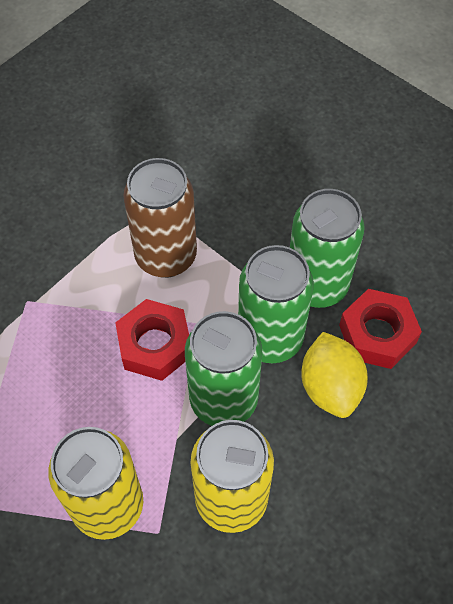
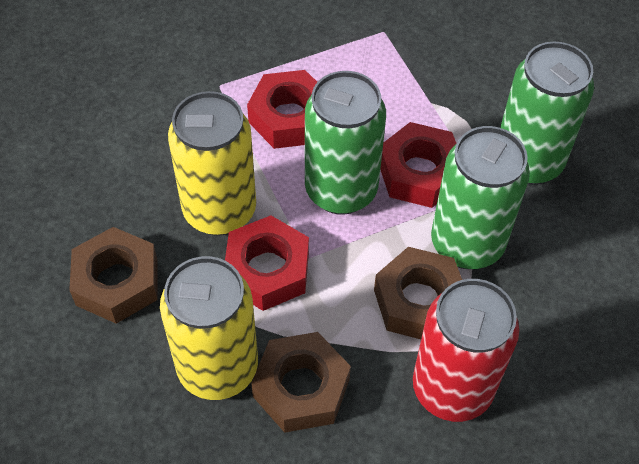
brown can: 1 -> 0
brown nut: 0 -> 3
red can: 0 -> 1
red nut: 2 -> 3
yellow lemon: 1 -> 0

